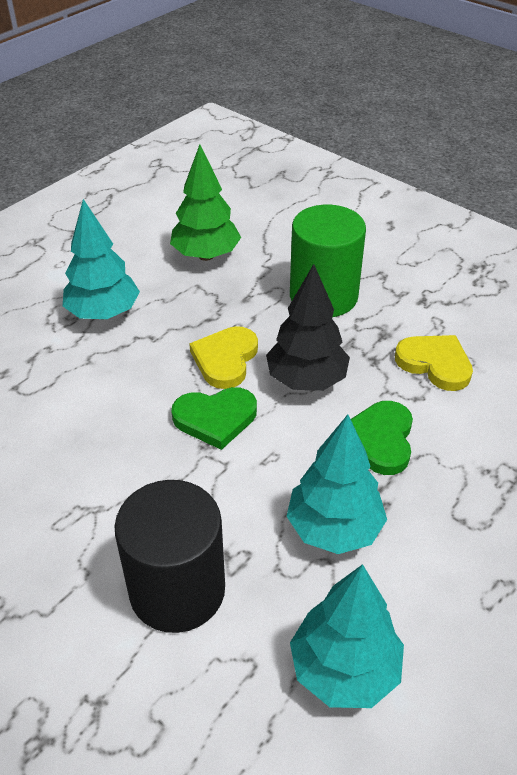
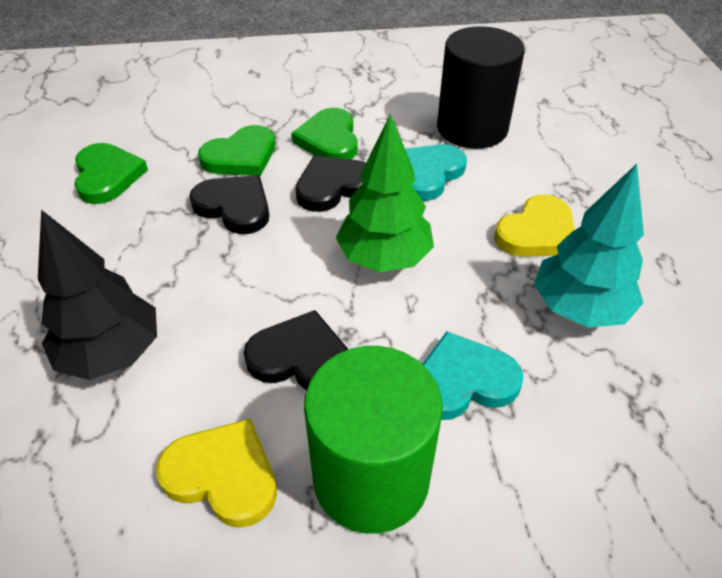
black heart: 0 -> 3
green heart: 2 -> 3
turquoise heart: 0 -> 2
turquoise tree: 3 -> 1

